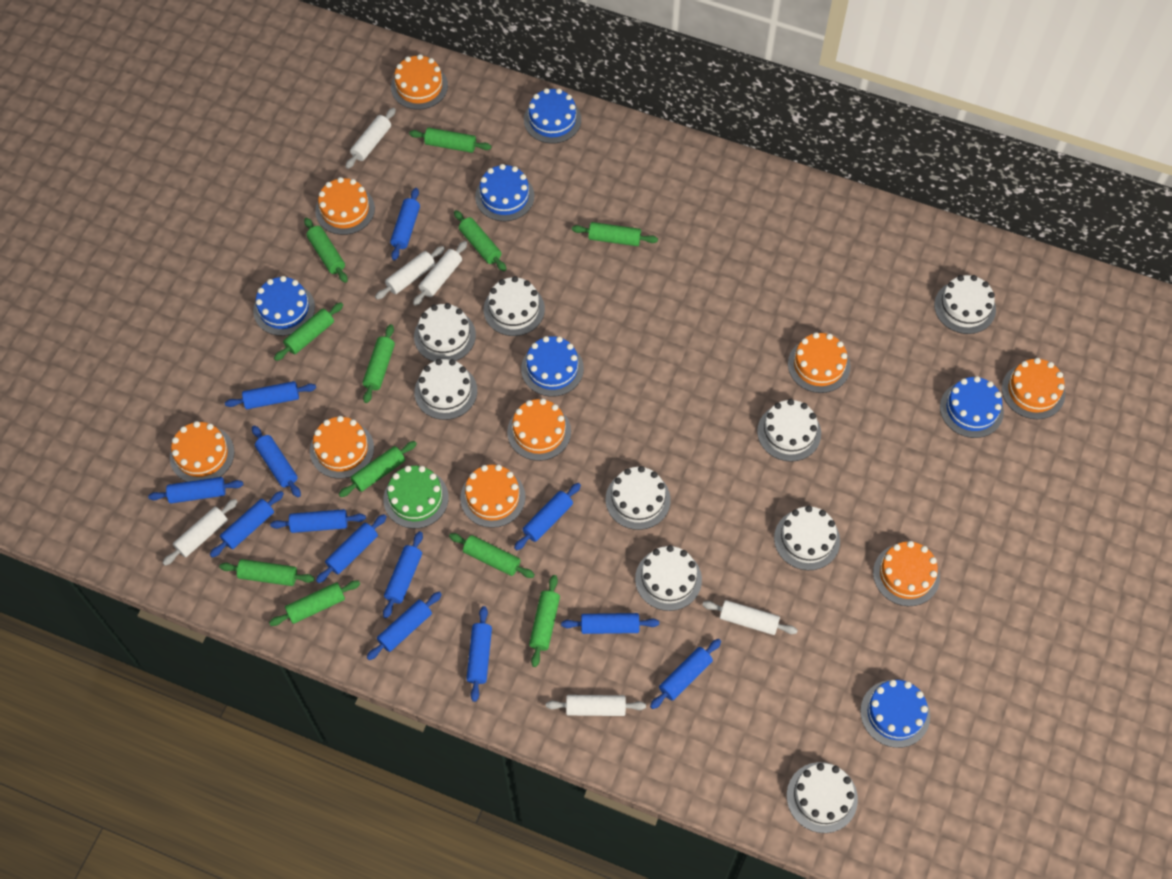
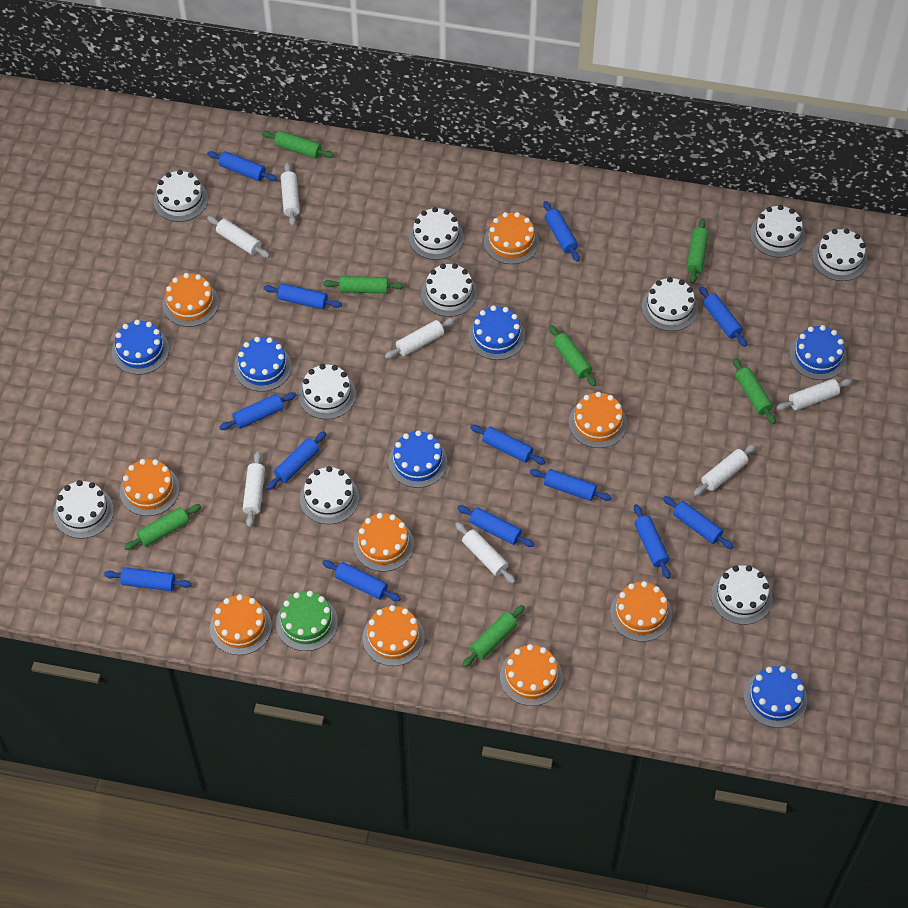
green rolling pin: 11 -> 7
white cake: 9 -> 10
white rolling pin: 6 -> 7

